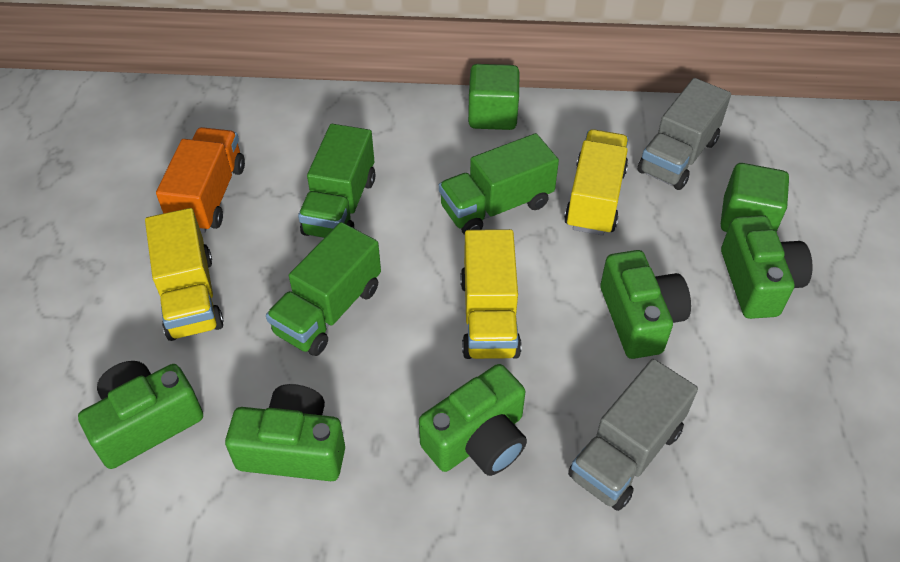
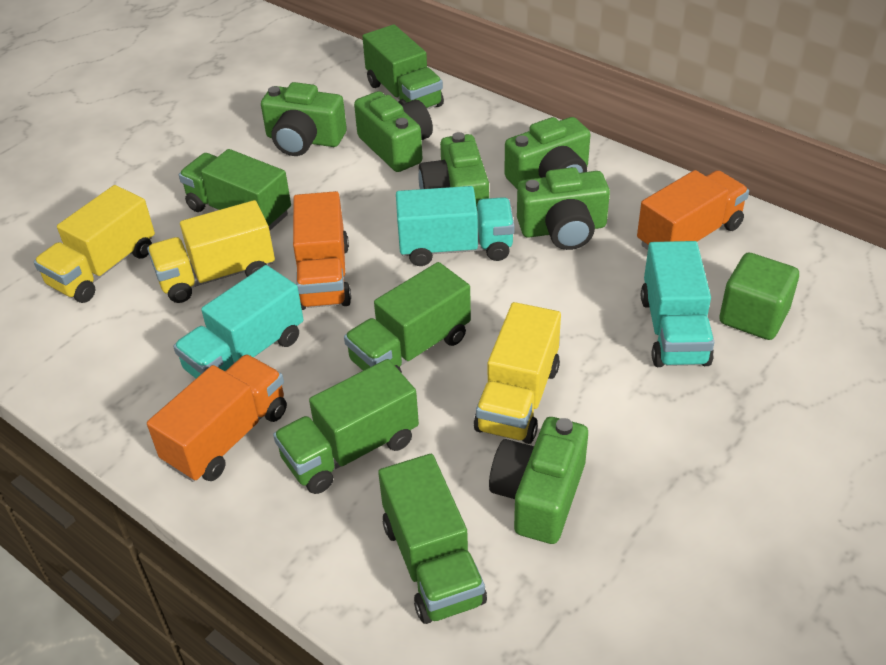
green camera: 5 -> 6
green cube: 2 -> 1
green truck: 3 -> 5
grey truck: 2 -> 0
orange truck: 1 -> 3
turquoise truck: 0 -> 3

